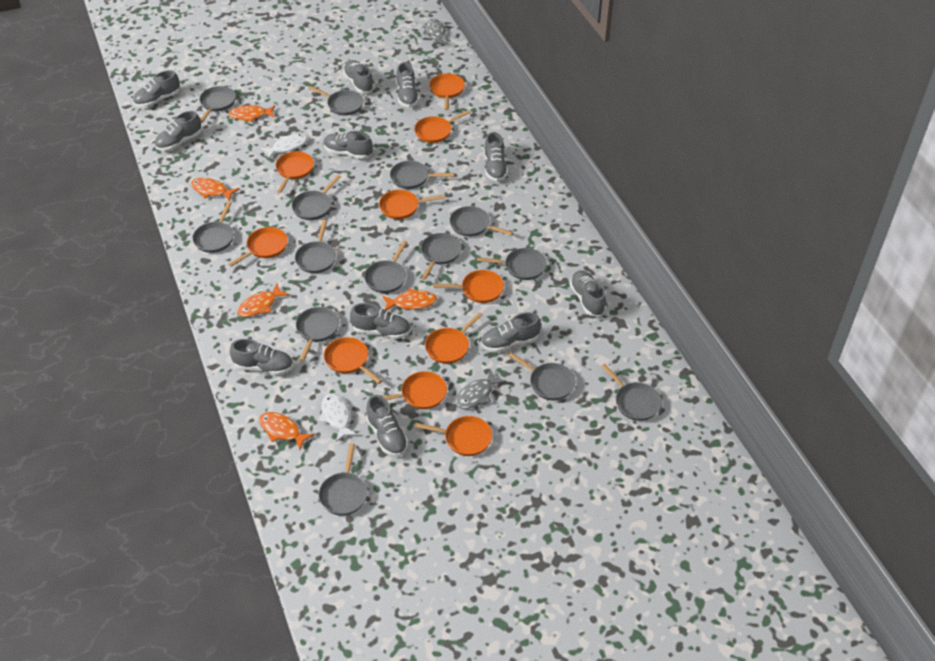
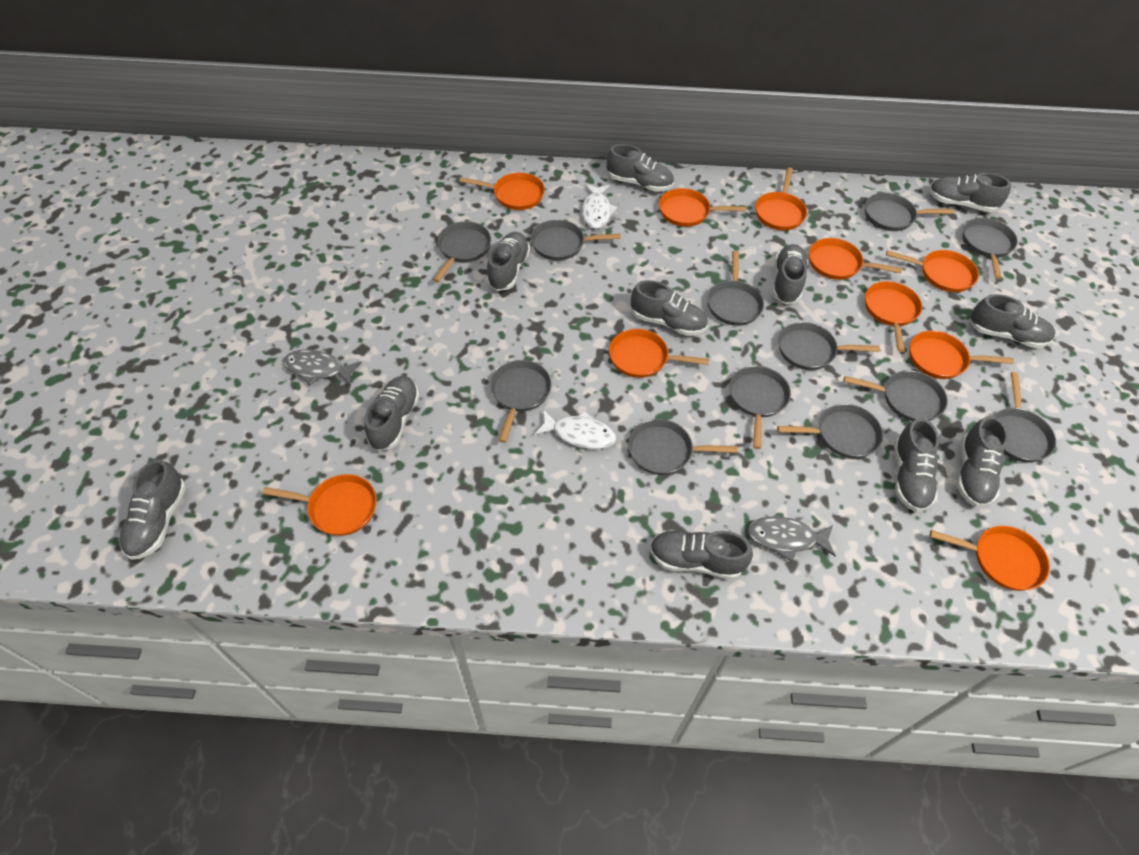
grey pan: 14 -> 12
orange fish: 5 -> 0

